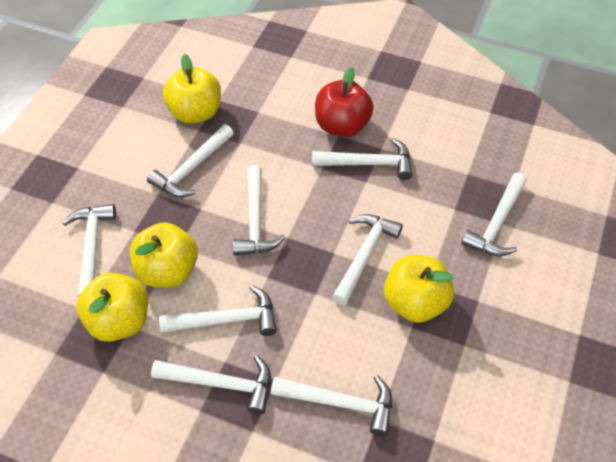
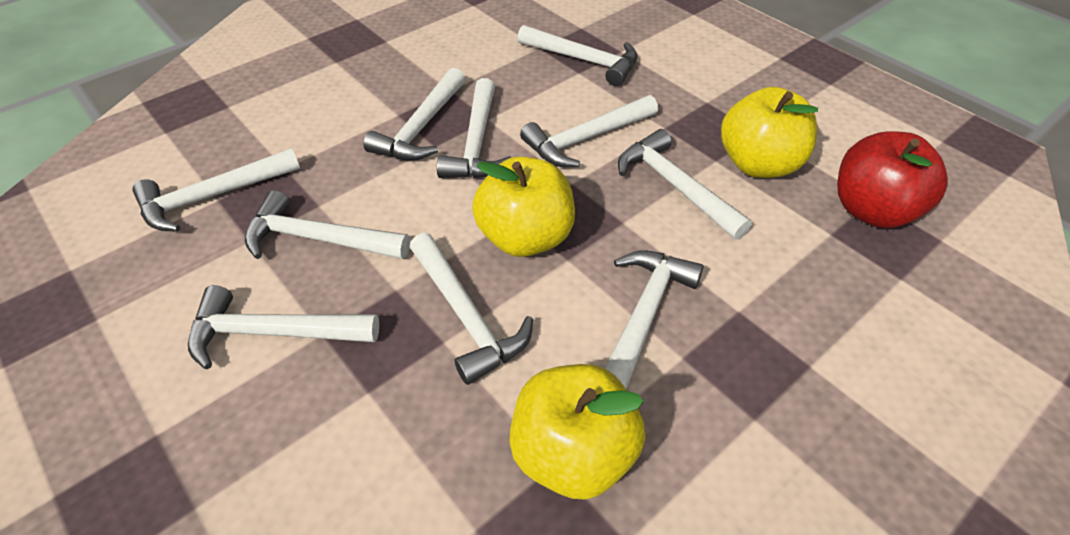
white hammer: 9 -> 10
yellow apple: 4 -> 3

